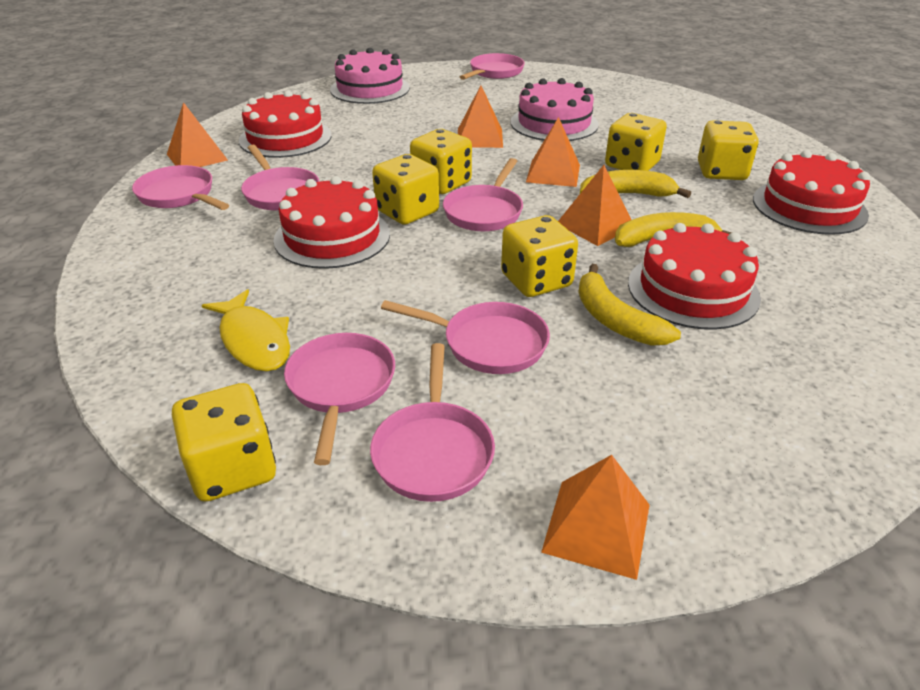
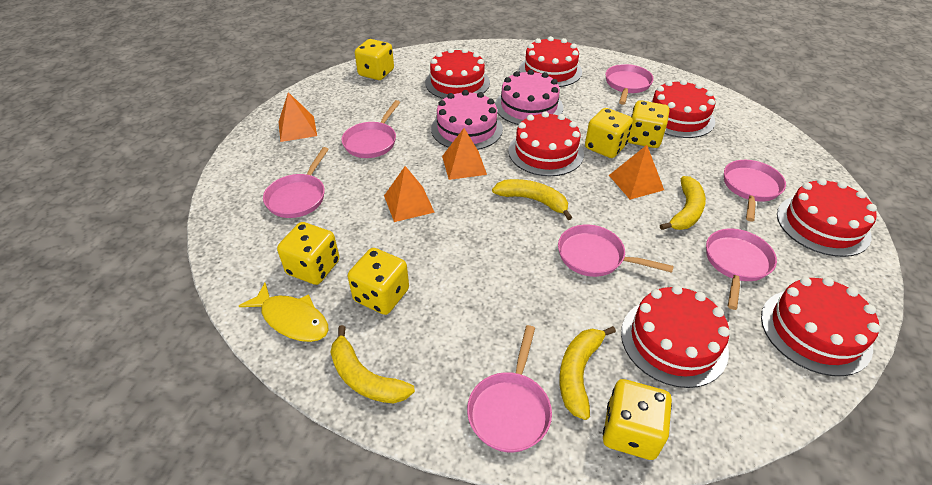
orange pyramid: 5 -> 4
red cake: 4 -> 7
yellow banana: 3 -> 4

